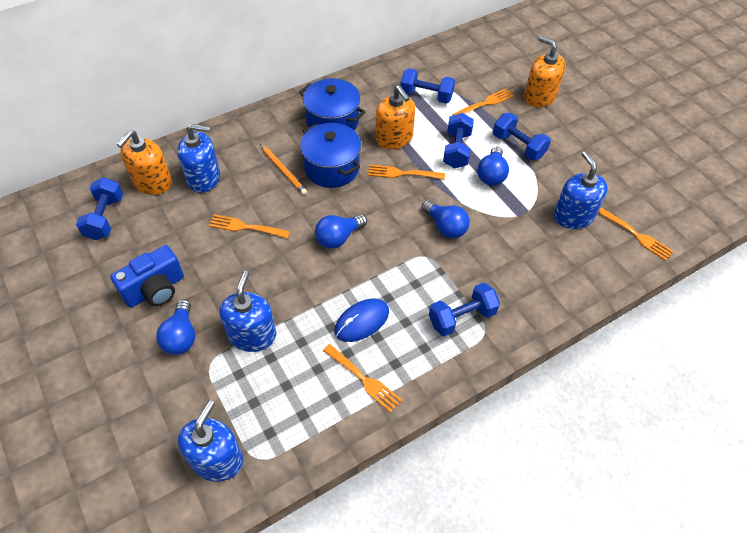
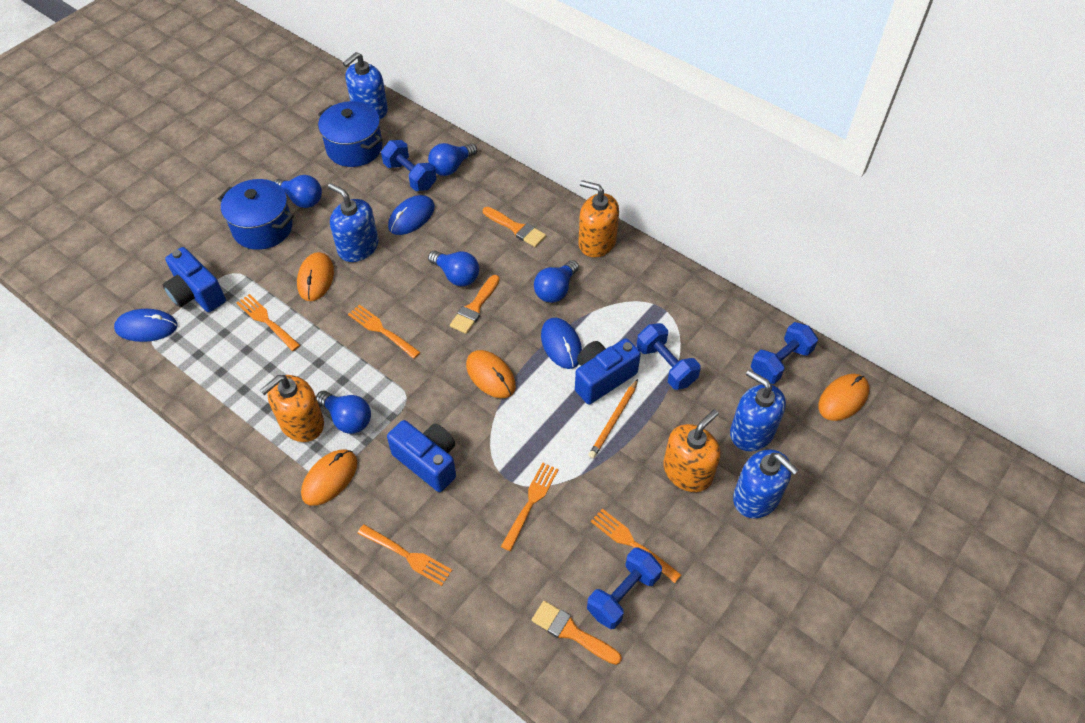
blue camera: 1 -> 3
blue dumbbell: 5 -> 4
blue light bulb: 4 -> 5
blue mouse: 1 -> 3
orange brush: 0 -> 3
orange mouse: 0 -> 4

